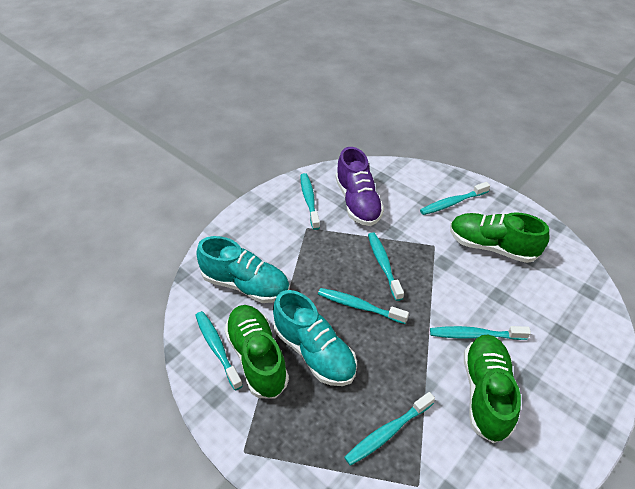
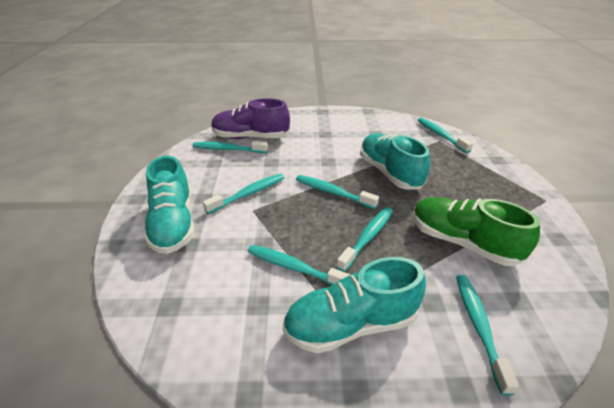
green shoe: 3 -> 1
turquoise shoe: 2 -> 3

